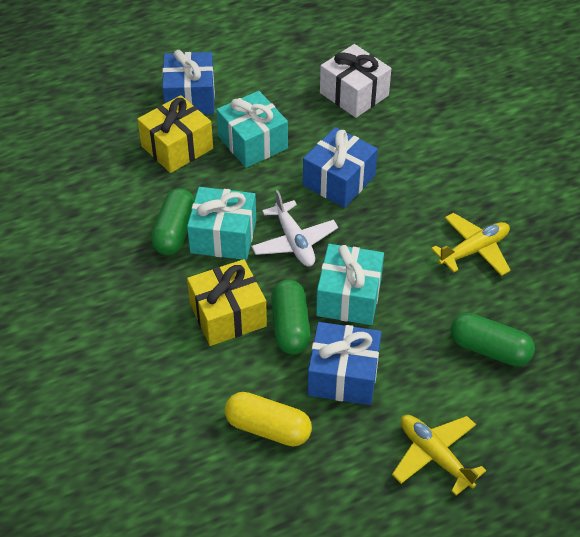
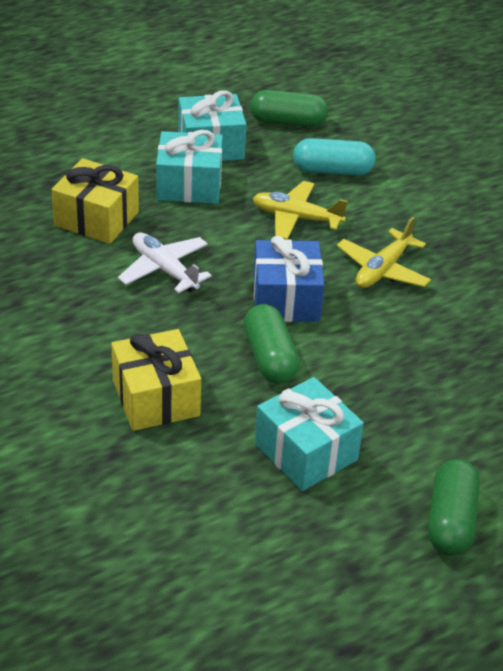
blue gift: 3 -> 1
turquoise capsule: 0 -> 1
white gift: 1 -> 0
yellow capsule: 1 -> 0

